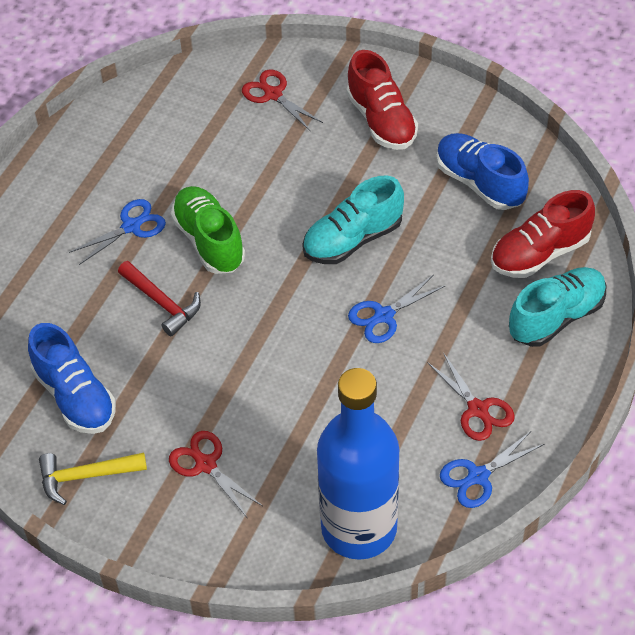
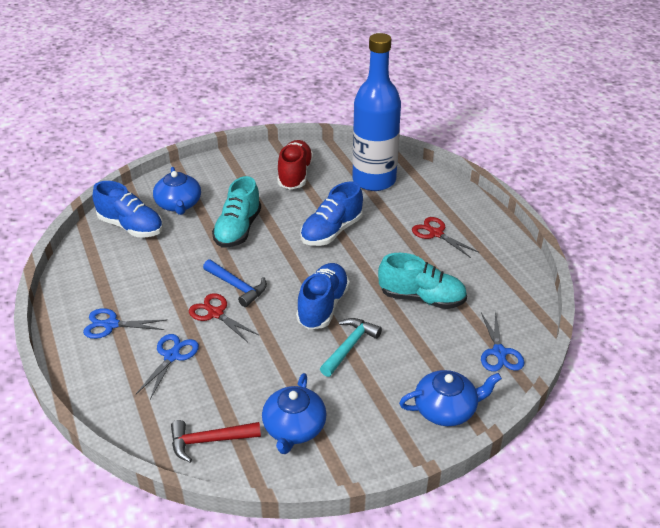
blue hammer: 0 -> 1
blue shoe: 2 -> 3
blue teapot: 0 -> 3
green shoe: 1 -> 0
red scissors: 3 -> 2
red shoe: 2 -> 1
turquoise hammer: 0 -> 1
yellow hammer: 1 -> 0

